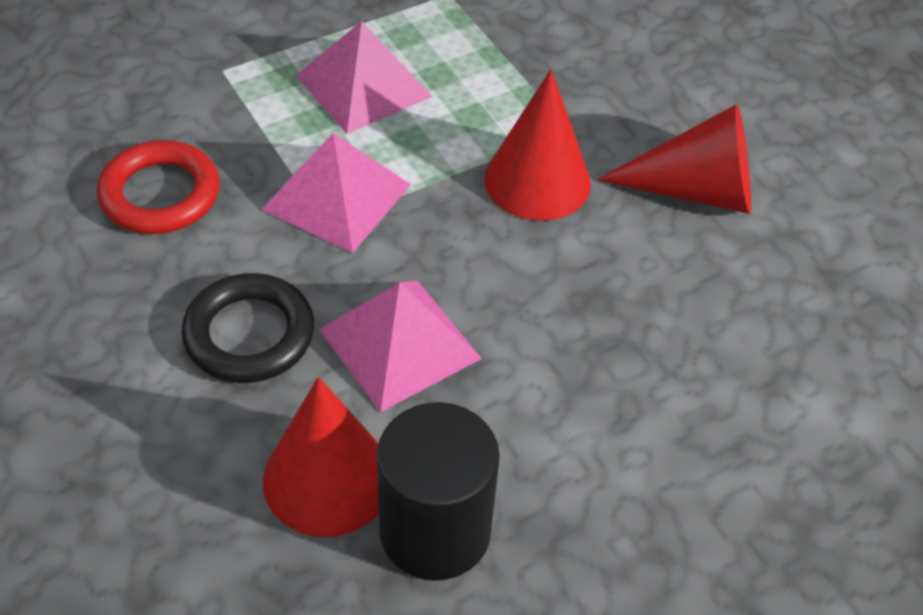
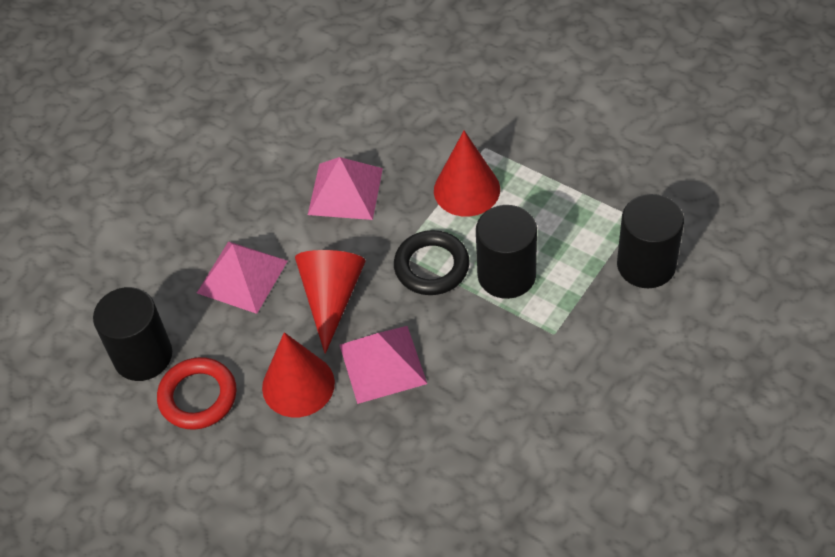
black cylinder: 1 -> 3

